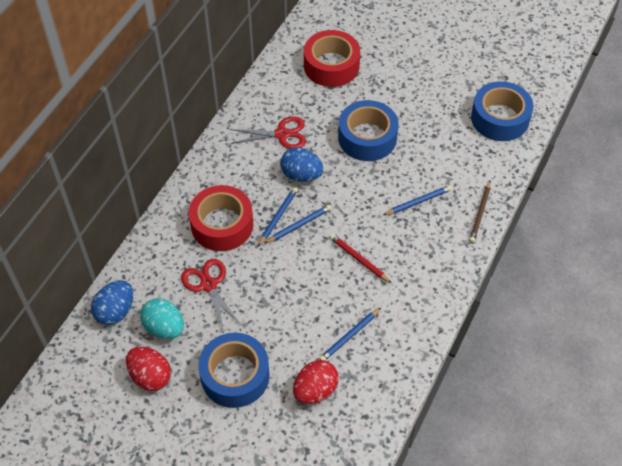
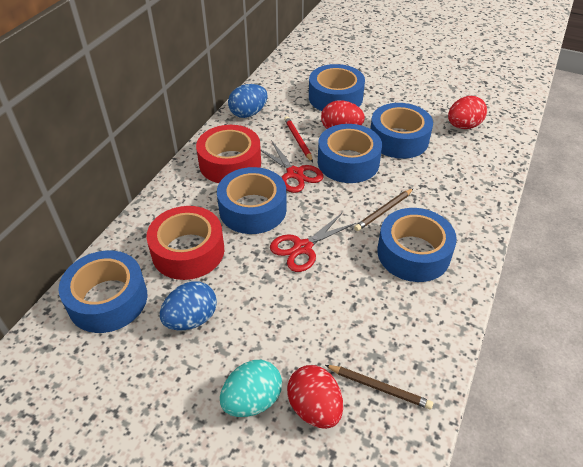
blue pencil: 4 -> 0
blue tape: 3 -> 6
brown pencil: 1 -> 2
red egg: 2 -> 3

